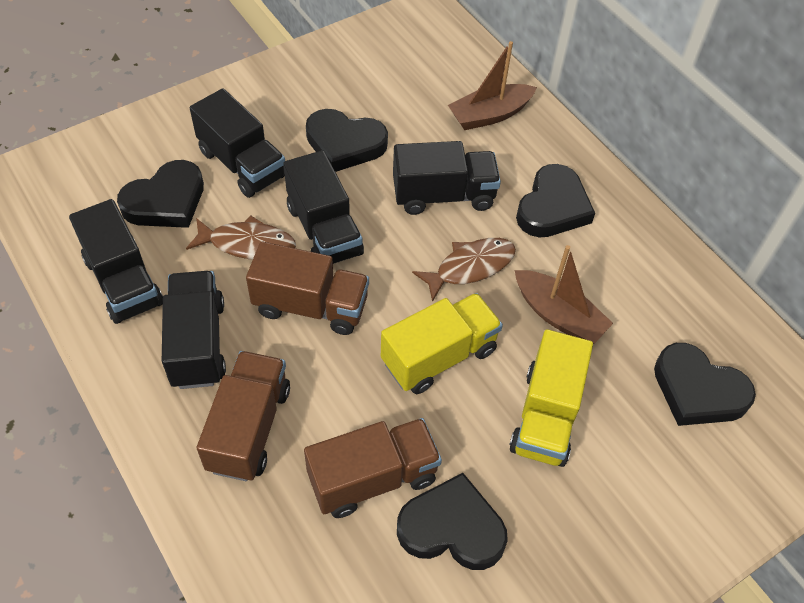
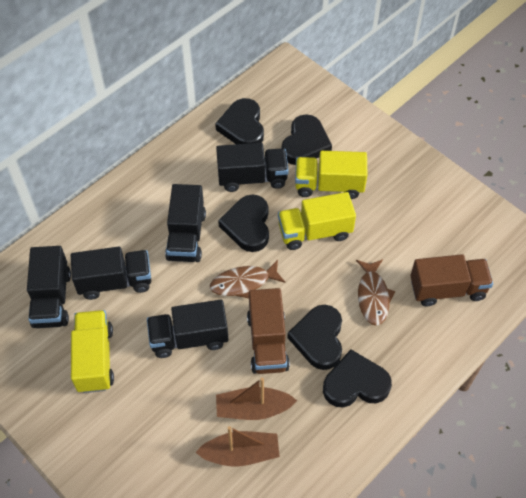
brown truck: 3 -> 2
yellow truck: 2 -> 3

